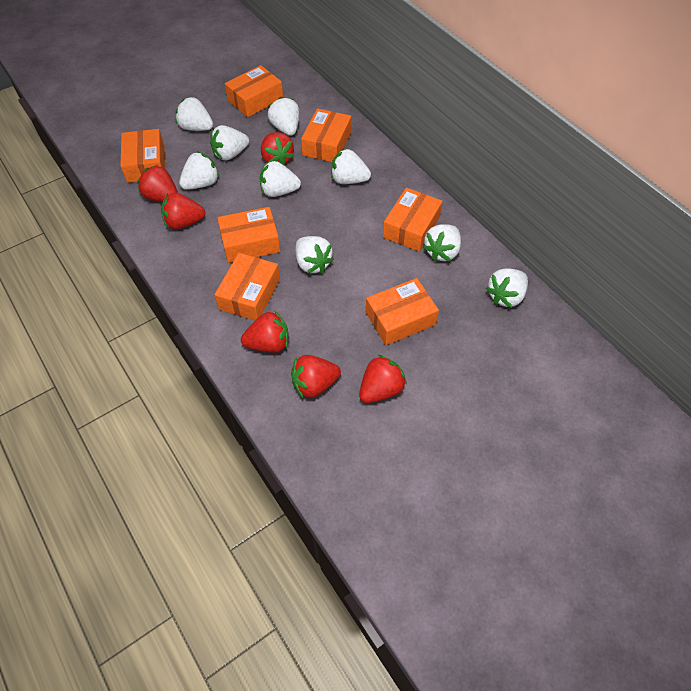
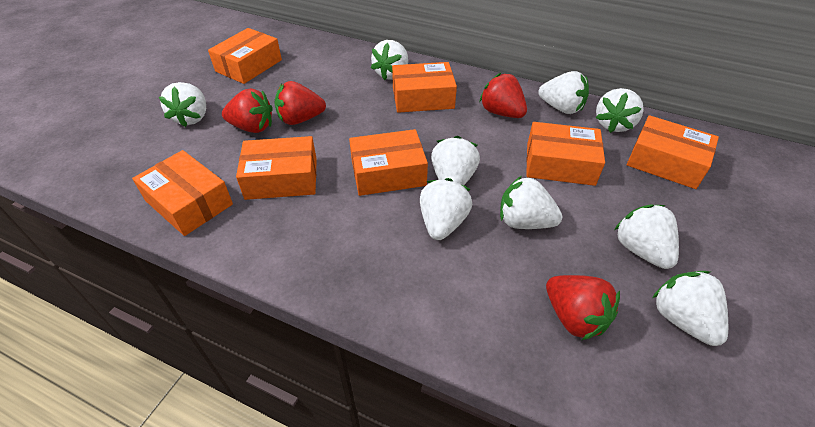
red strawberry: 6 -> 4

